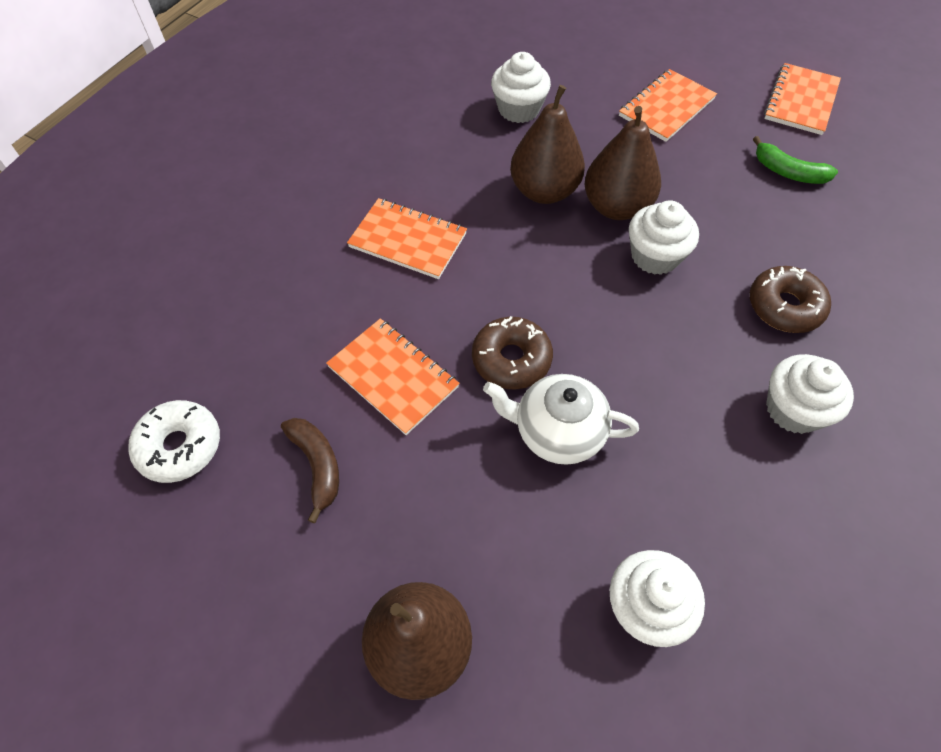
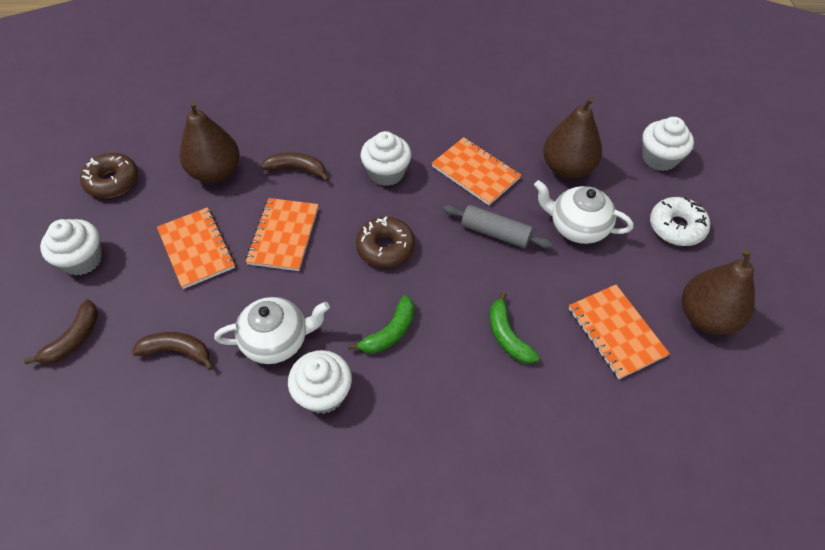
brown banana: 1 -> 3
green banana: 1 -> 2
grey rolling pin: 0 -> 1
white teapot: 1 -> 2

